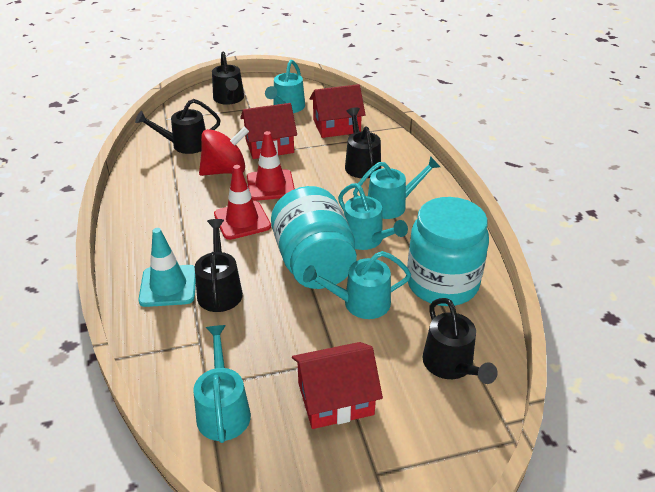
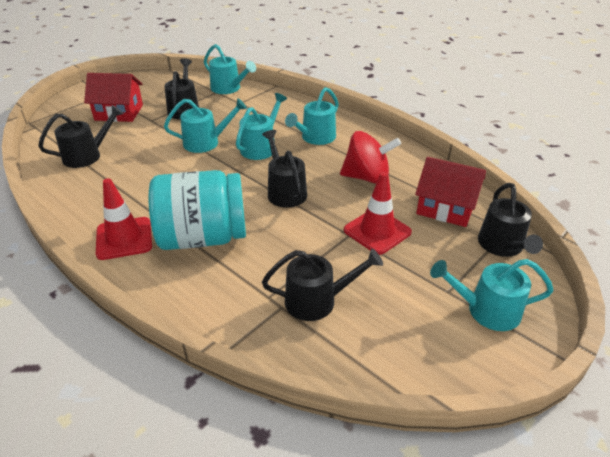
red house: 3 -> 2
turquoise jar: 2 -> 1
turquoise traffic cone: 1 -> 0

